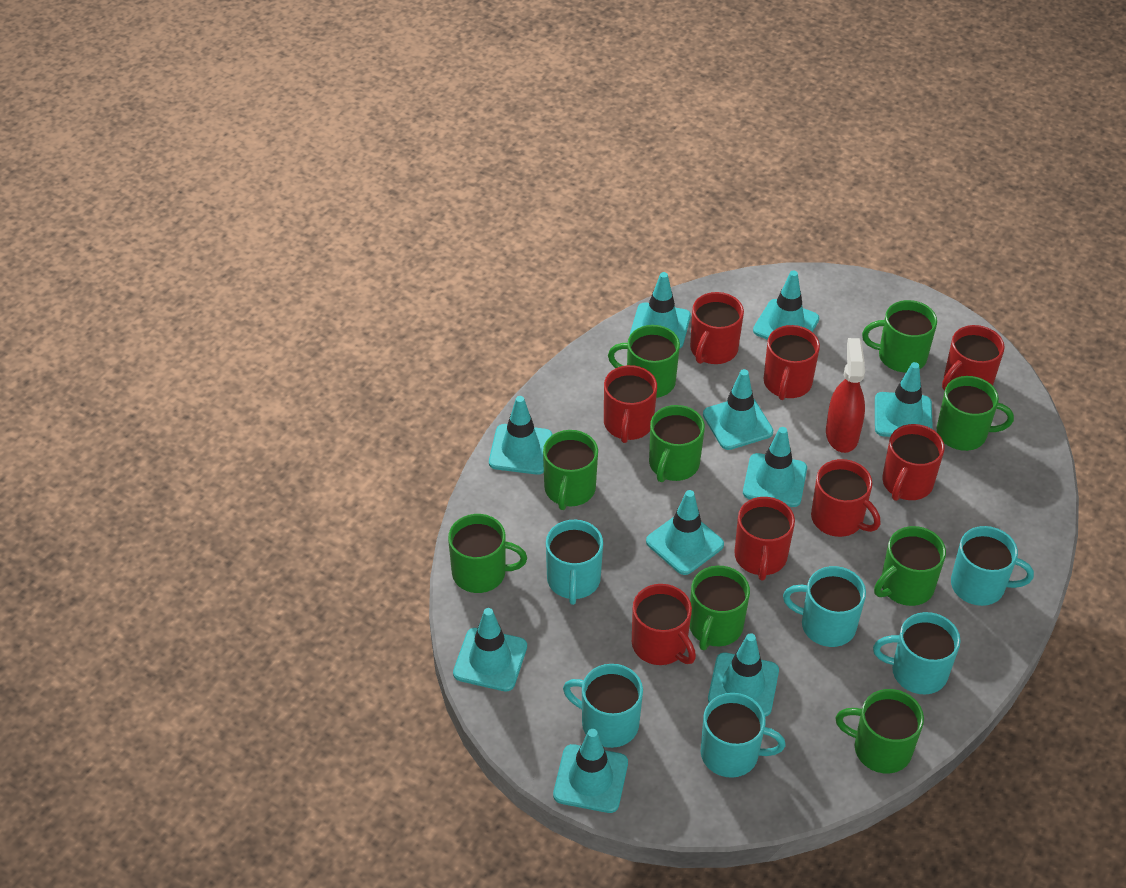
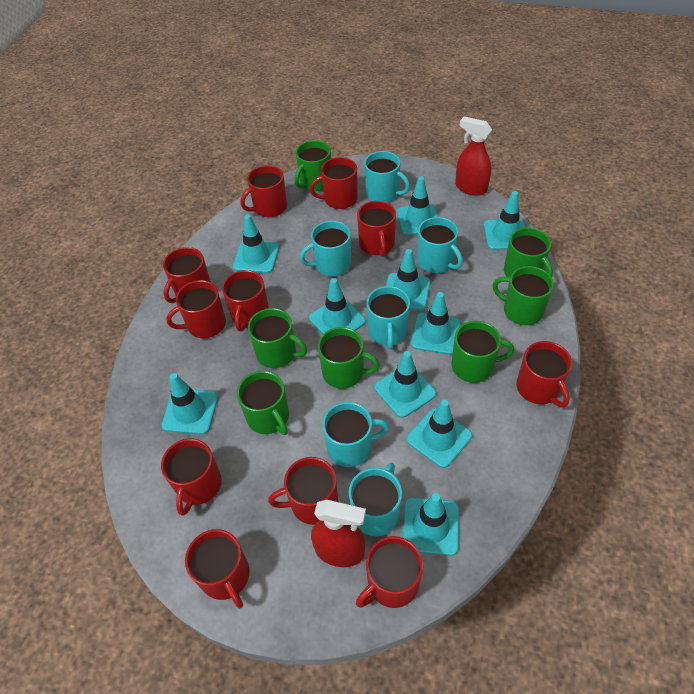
green mug: 9 -> 7
red mug: 8 -> 11
red spray bottle: 1 -> 2

